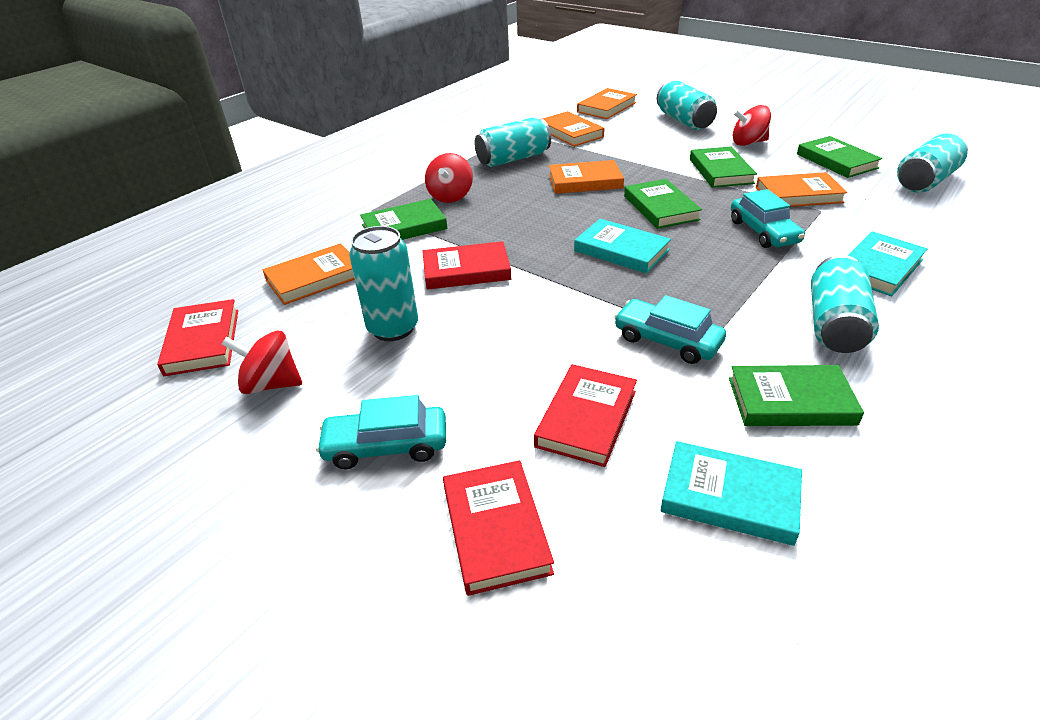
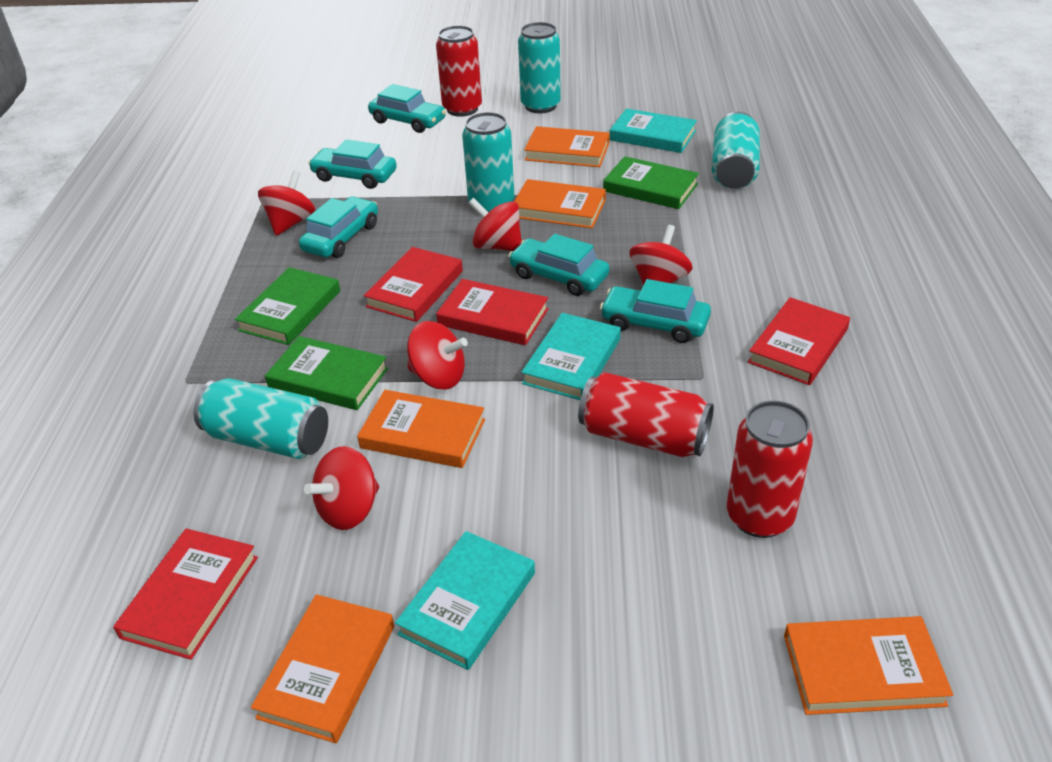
green book: 5 -> 3
red can: 0 -> 3
red spinning top: 3 -> 5
turquoise can: 5 -> 4
turquoise car: 3 -> 5

